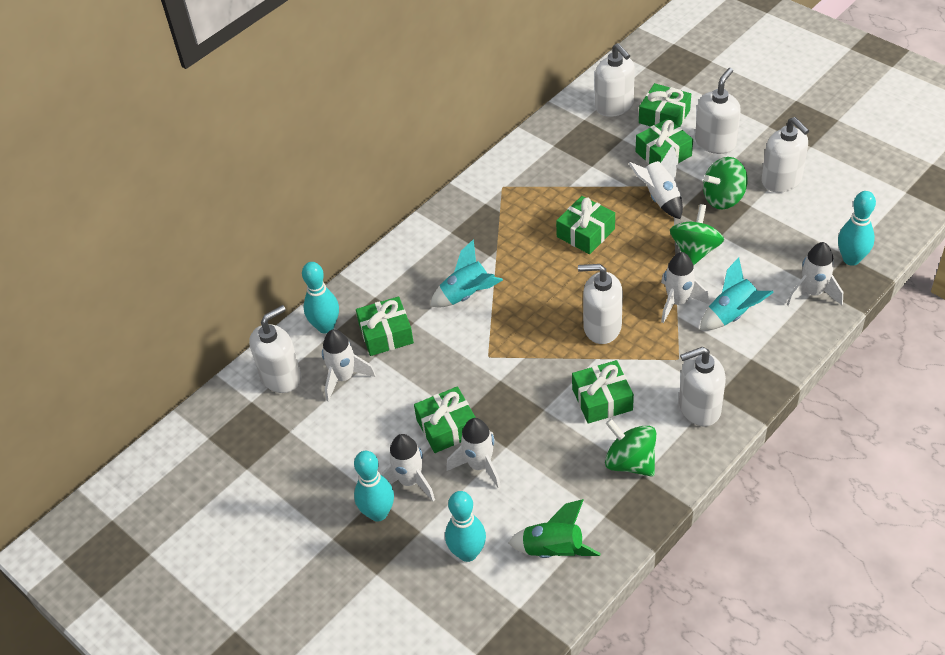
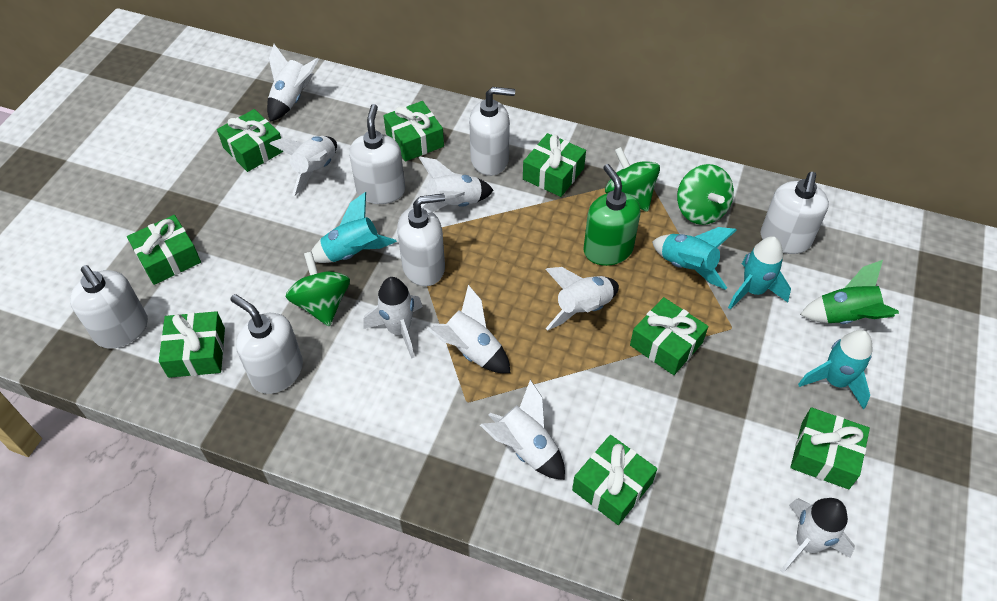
green gift: 6 -> 8
green soap dispenser: 0 -> 1
turquoise bowling pin: 4 -> 0
turquoise rocket: 2 -> 4
white rocket: 6 -> 8

